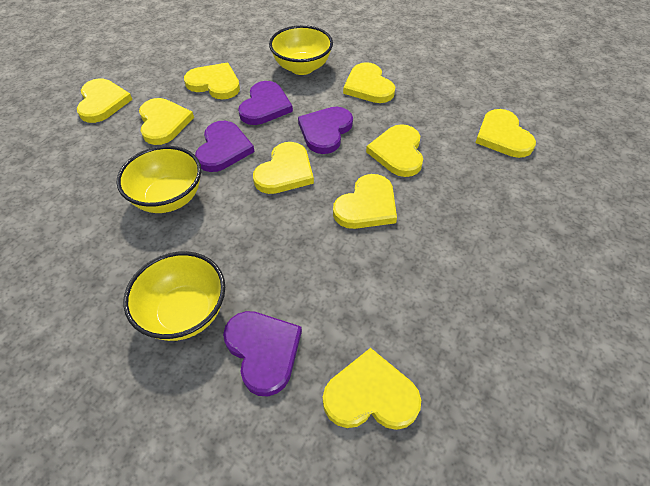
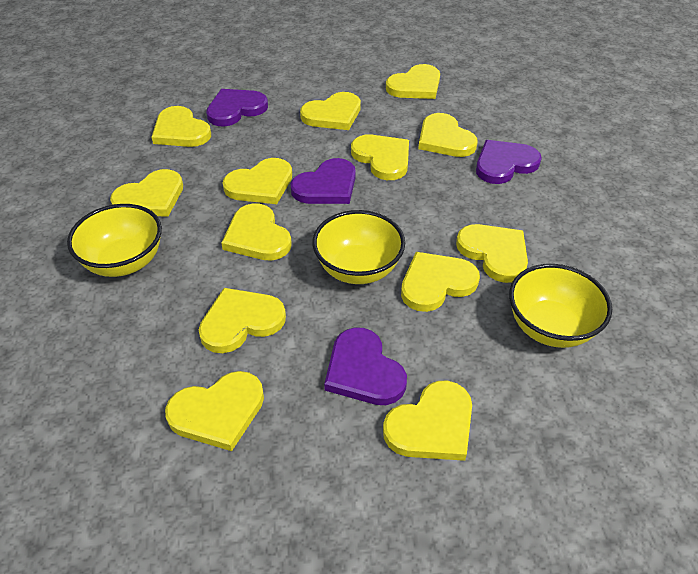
yellow heart: 9 -> 13

